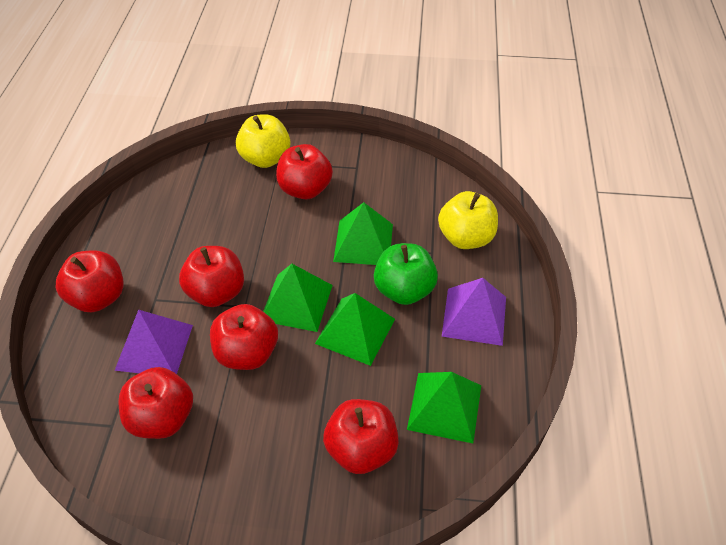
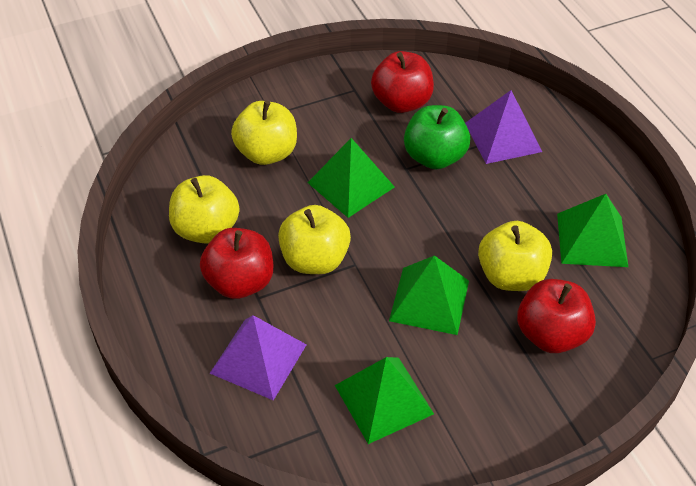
red apple: 6 -> 3
yellow apple: 2 -> 4

